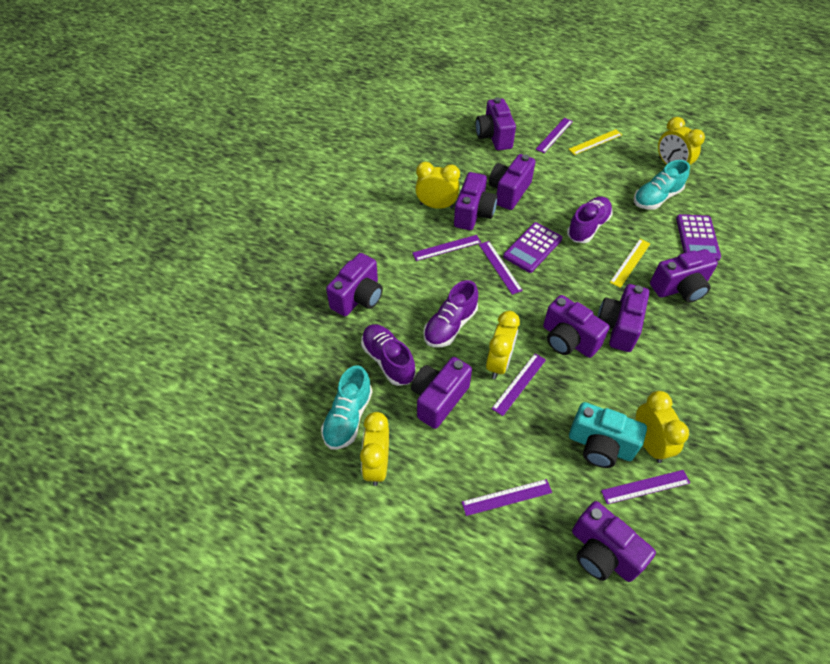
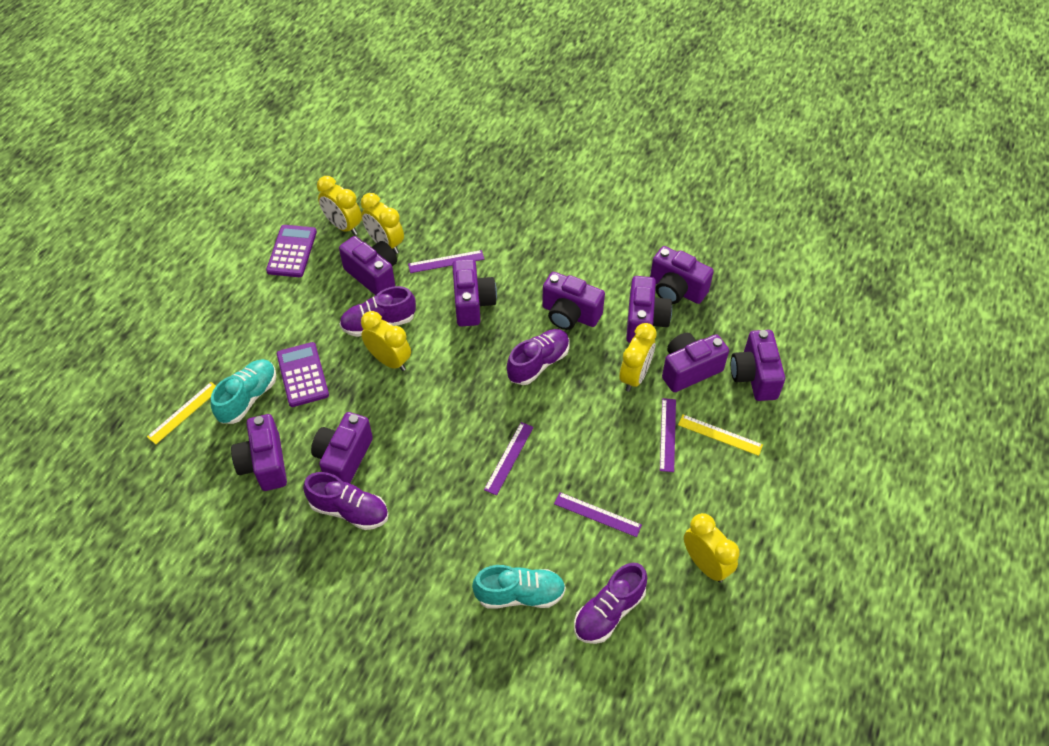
purple ruler: 6 -> 4
purple shoe: 3 -> 4
turquoise camera: 1 -> 0

